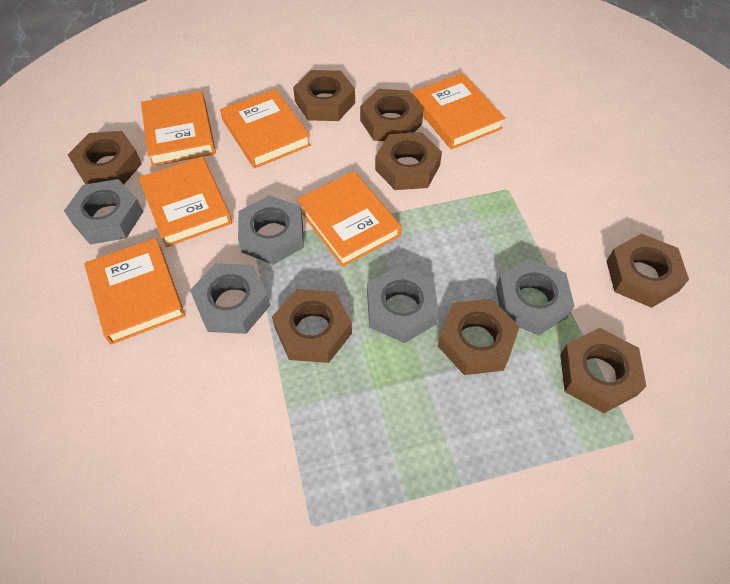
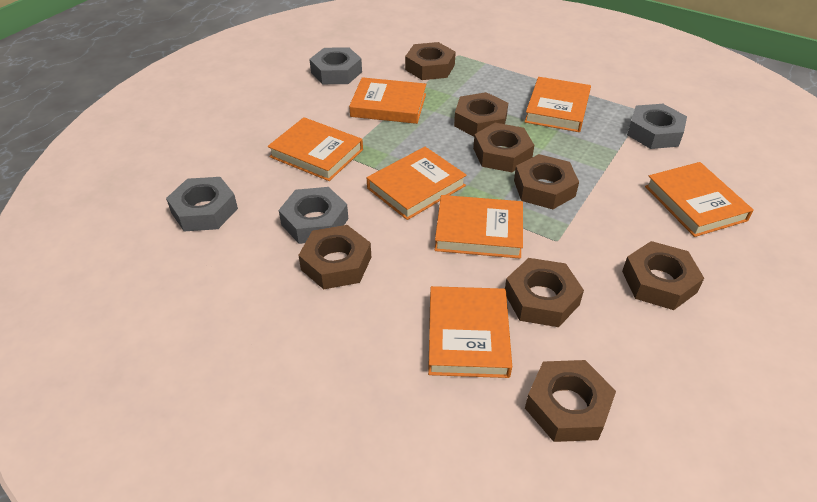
grey nut: 5 -> 4
orange book: 6 -> 7

